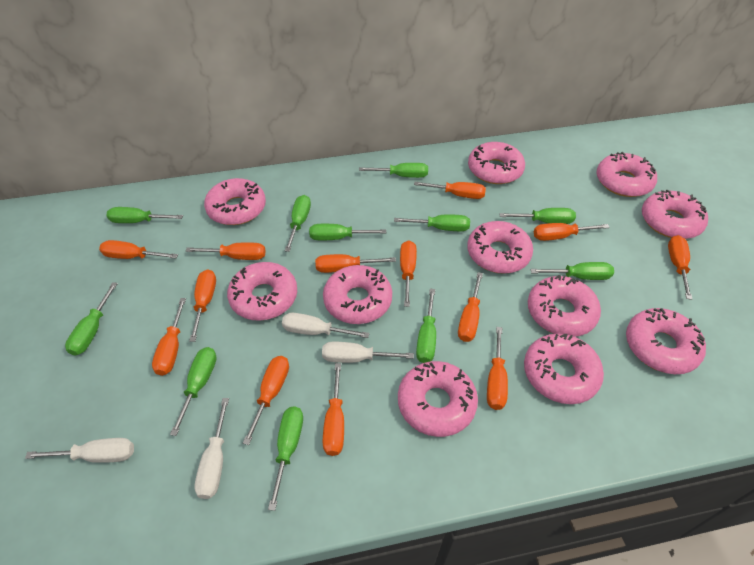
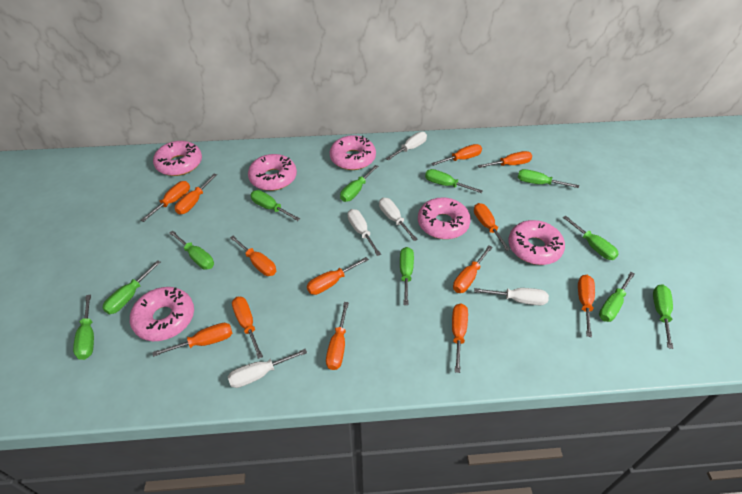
pink donut: 11 -> 6
white screwdriver: 4 -> 5

